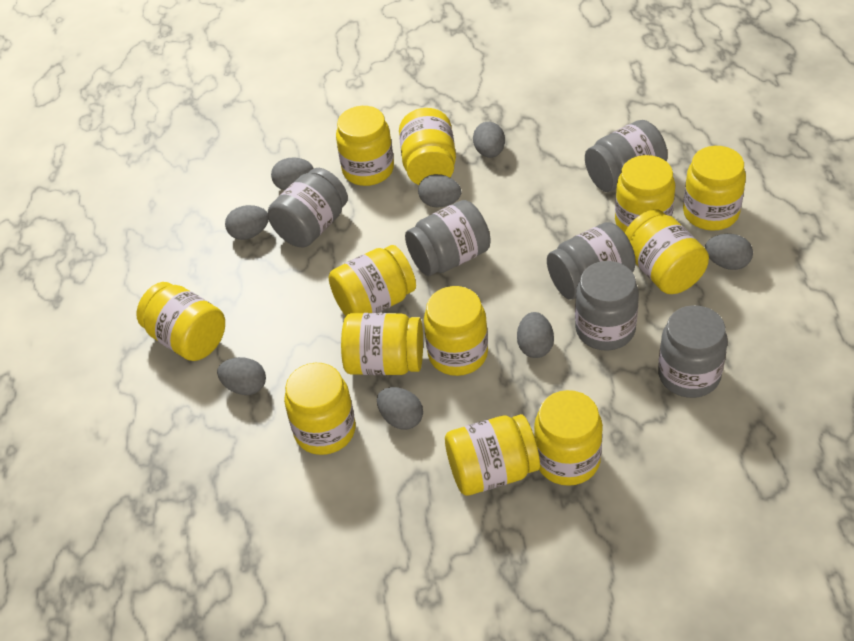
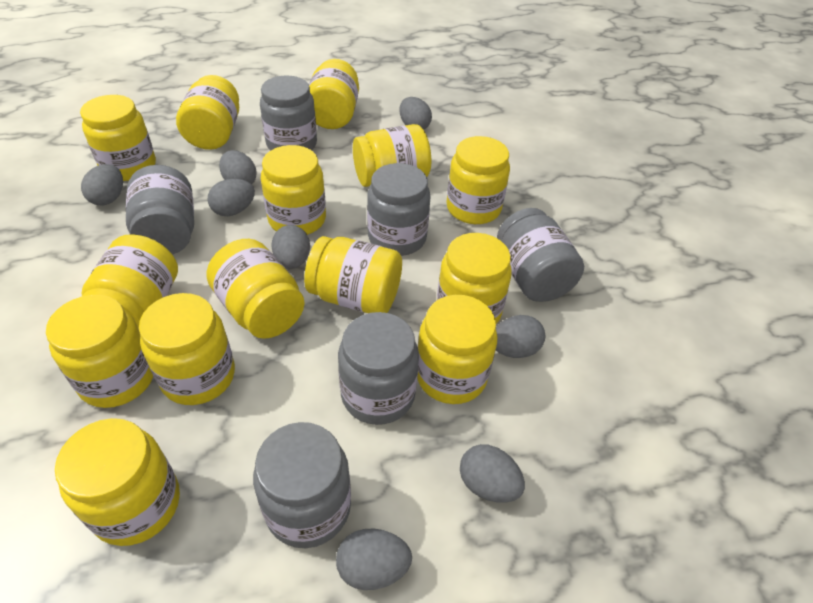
yellow jar: 12 -> 14

